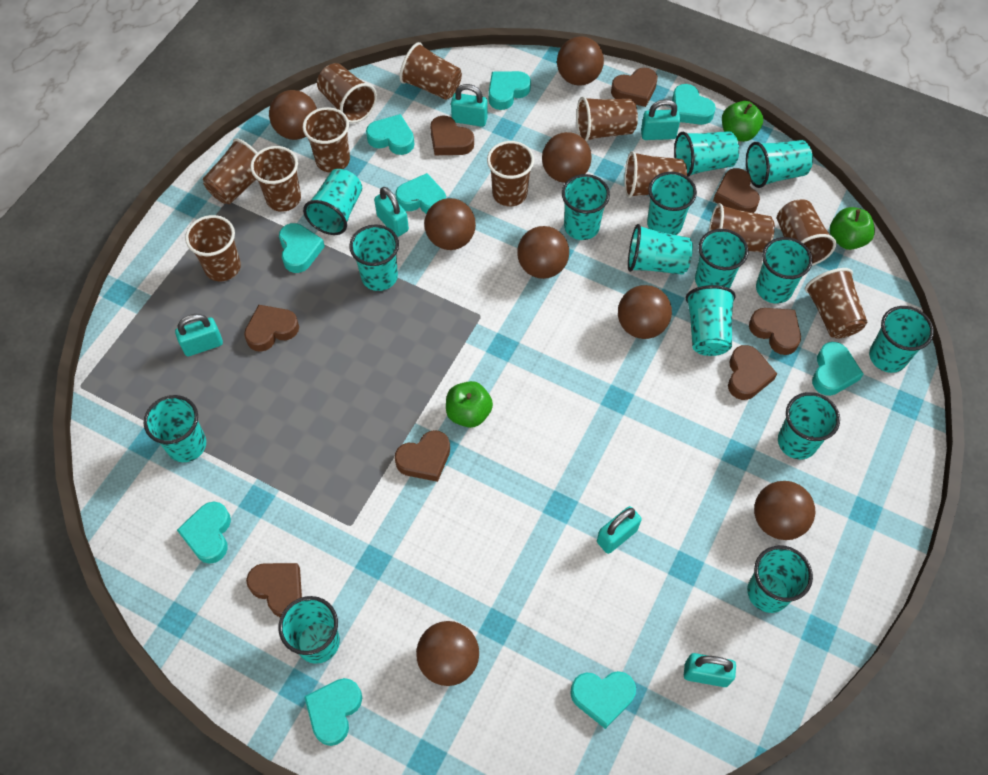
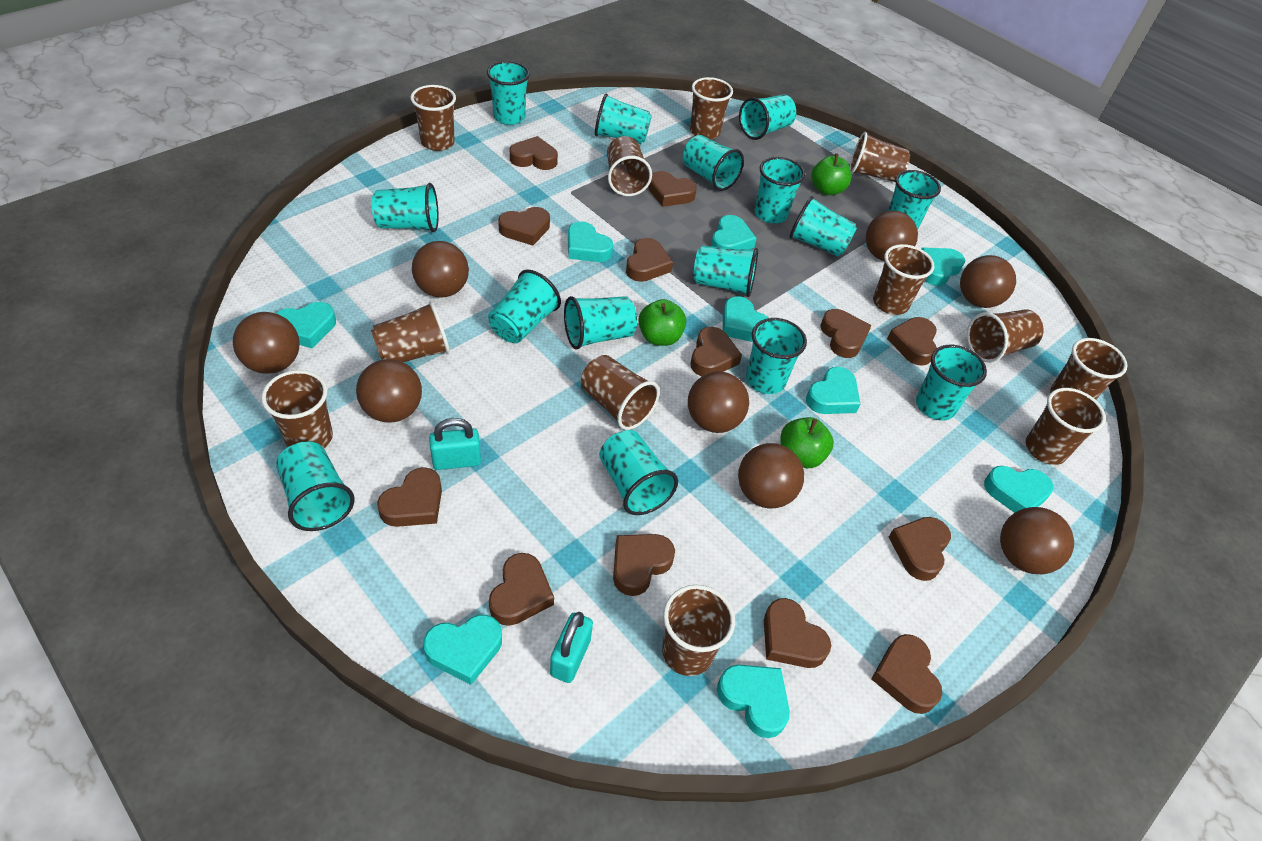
brown heart: 8 -> 13
turquoise padlock: 6 -> 2

